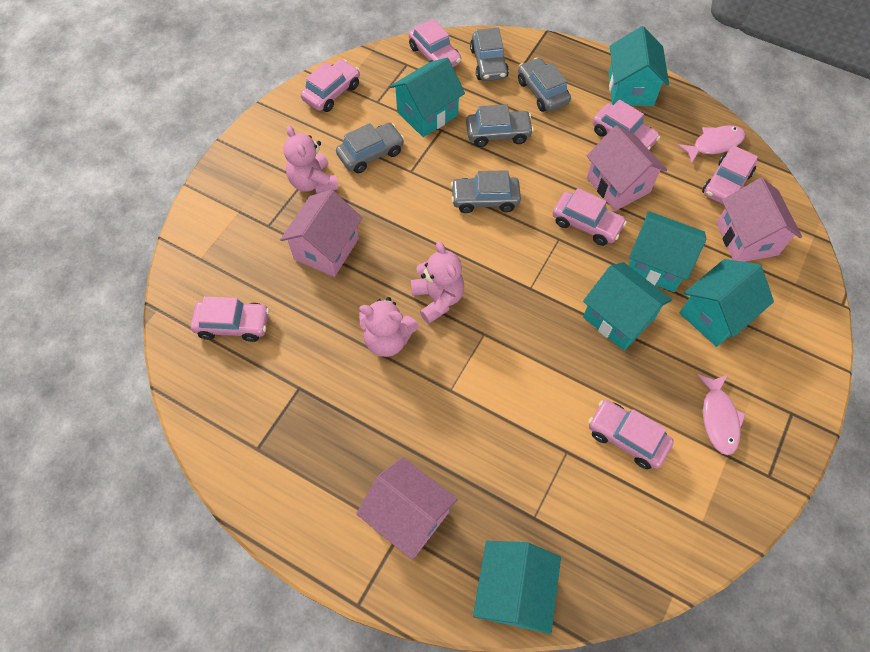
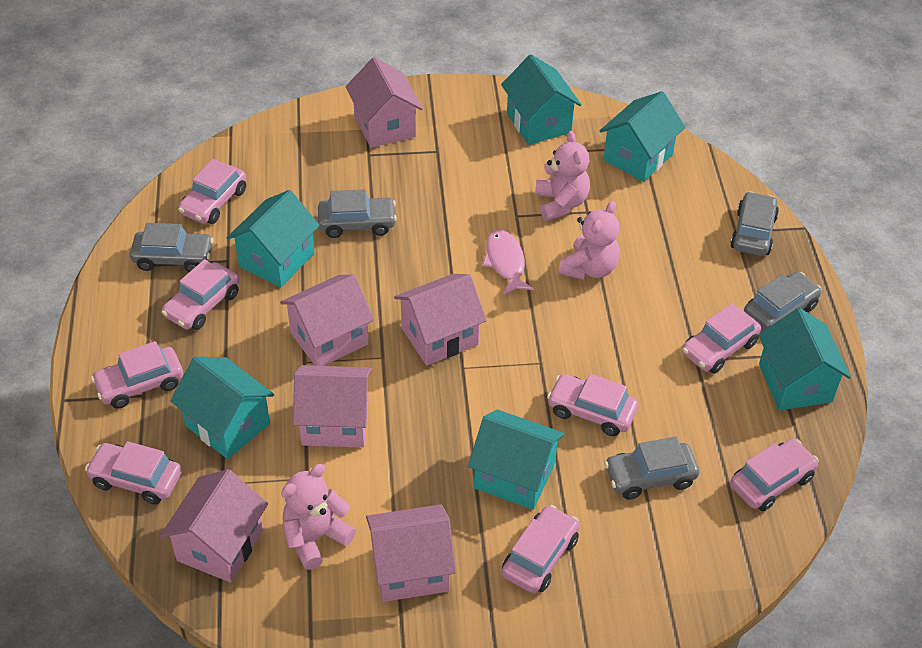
pink car: 7 -> 8
pink fish: 2 -> 1
pink house: 4 -> 6

